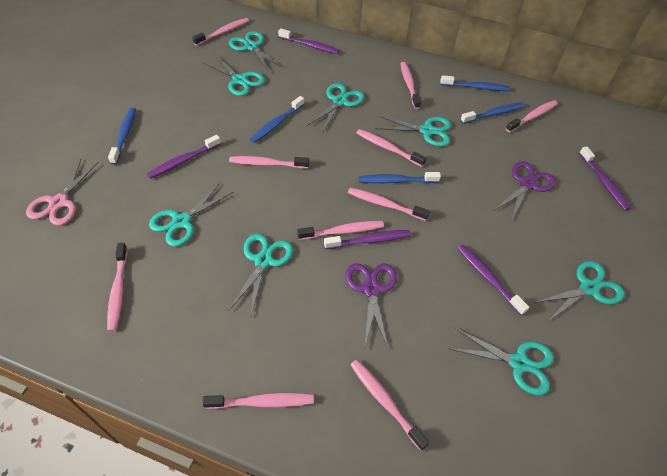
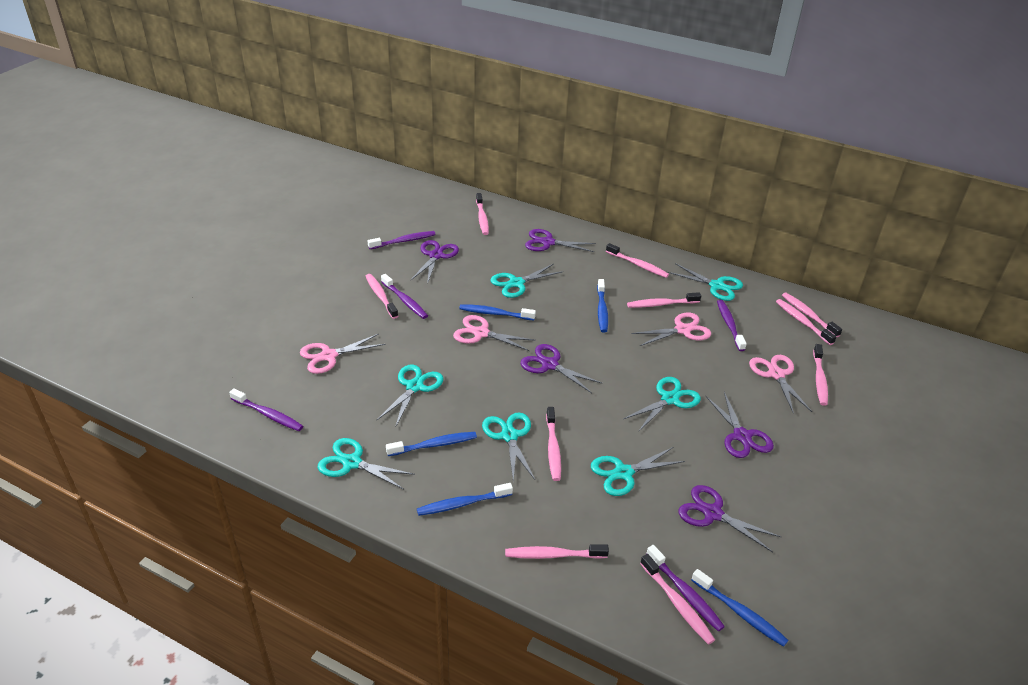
pink scissors: 1 -> 4
purple scissors: 2 -> 5
turquoise scissors: 8 -> 7

